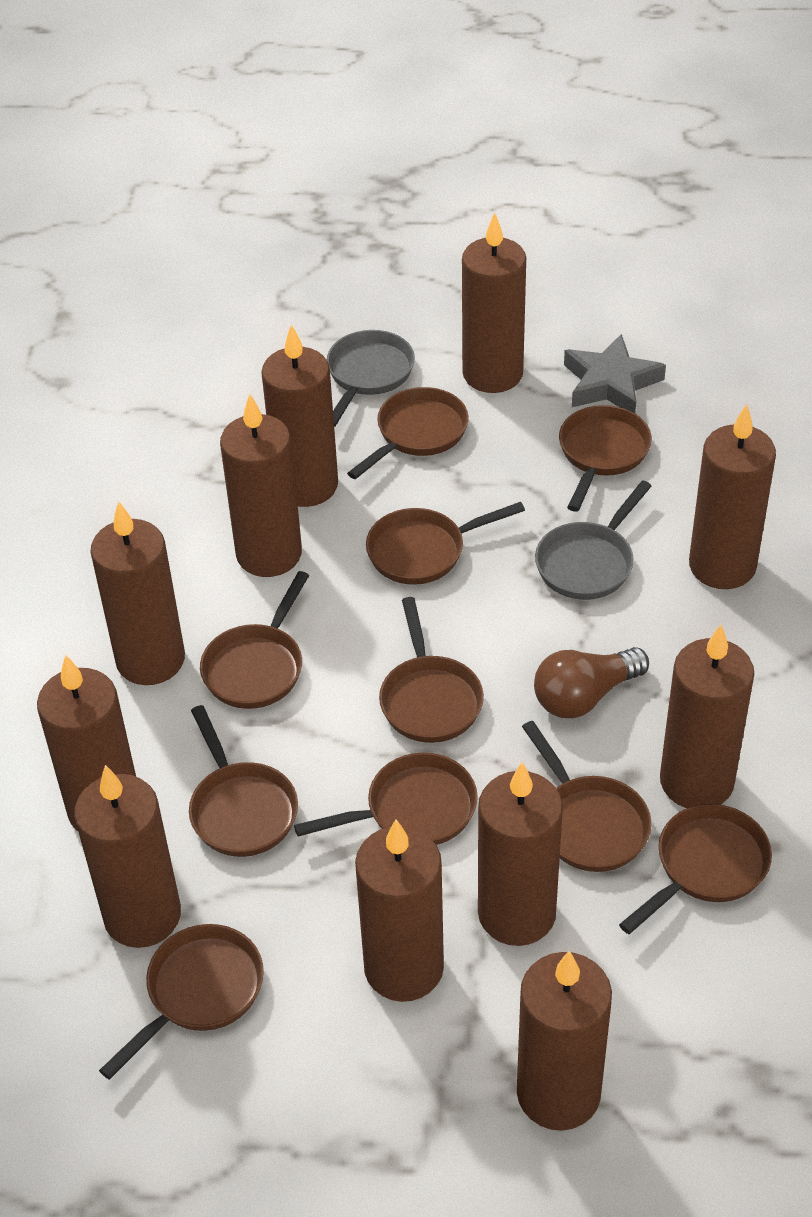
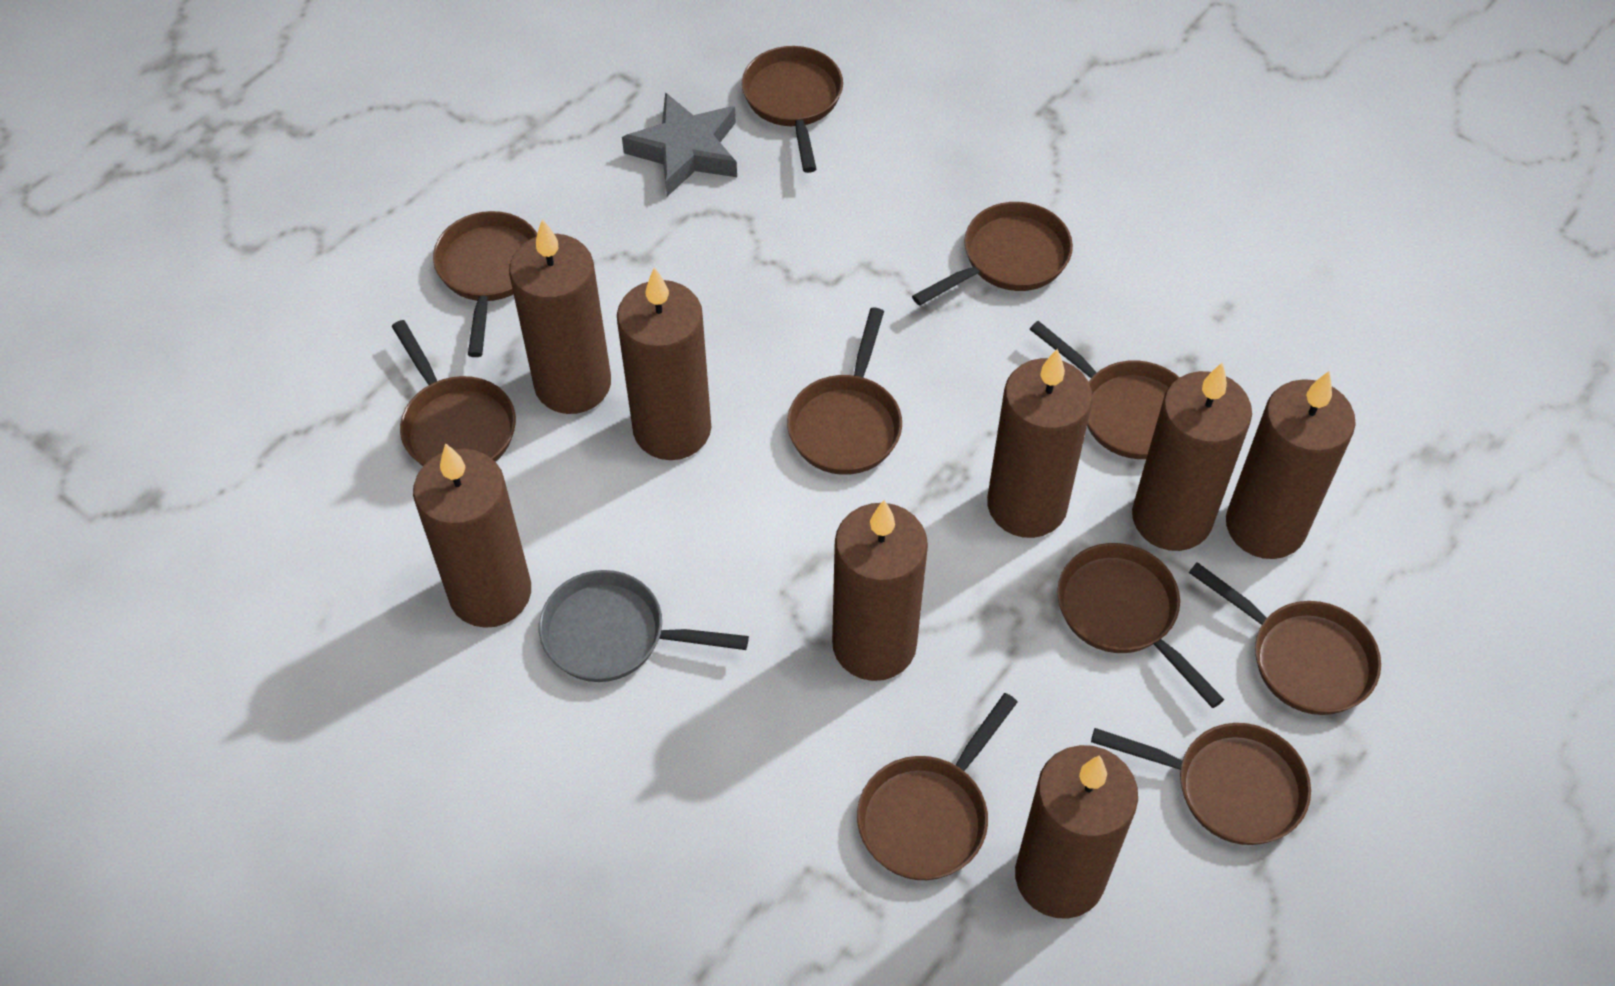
brown candle: 11 -> 8
brown light bulb: 1 -> 0
grey pan: 2 -> 1

